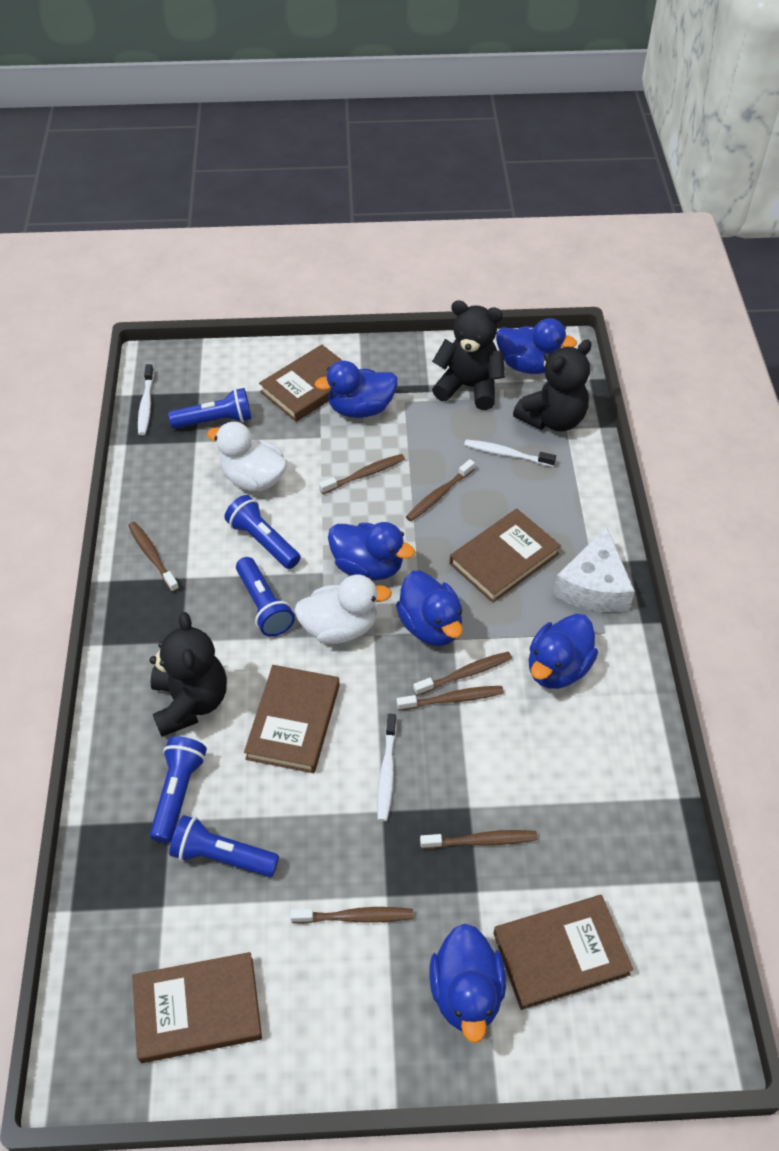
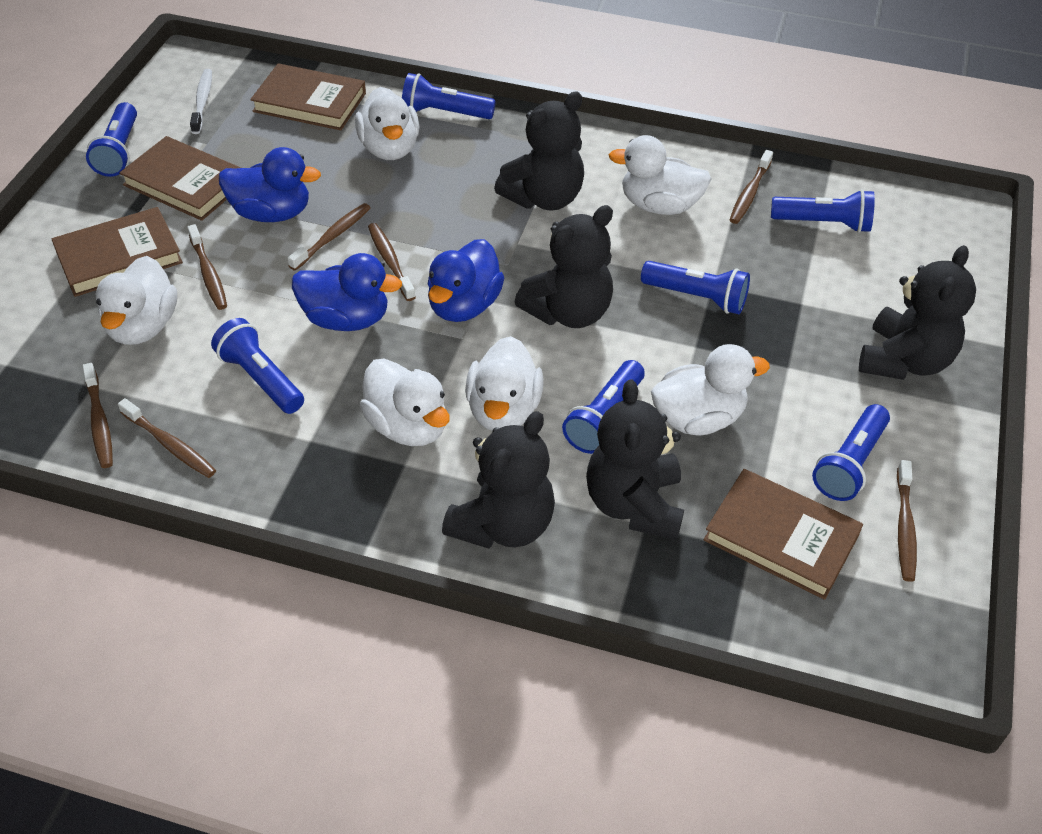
black teddy bear: 3 -> 5
blue duck: 6 -> 3
blue flashlight: 5 -> 7
brown book: 5 -> 4
white cheese: 1 -> 0
white duck: 2 -> 6
white toothbrush: 3 -> 1

